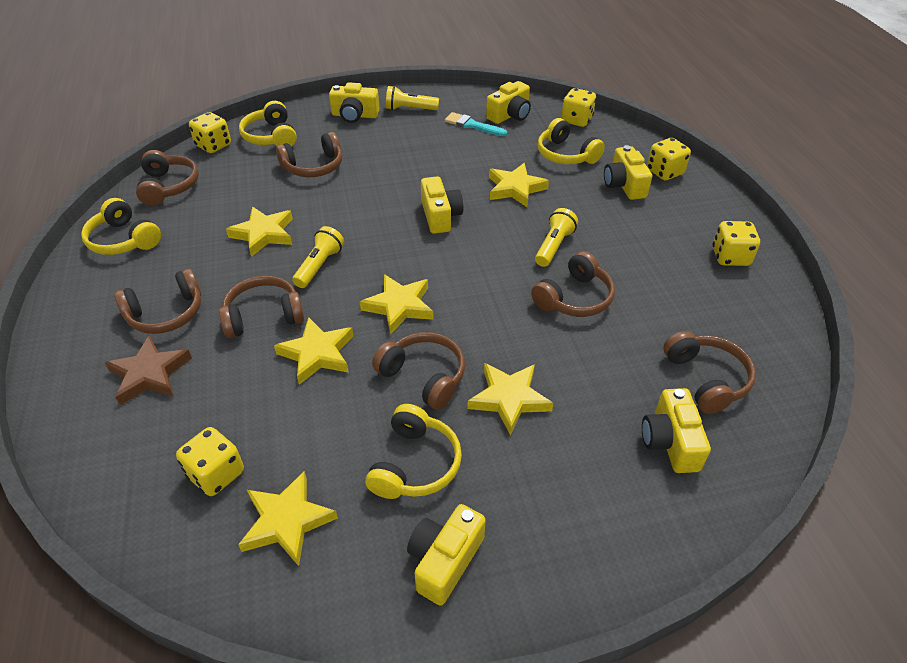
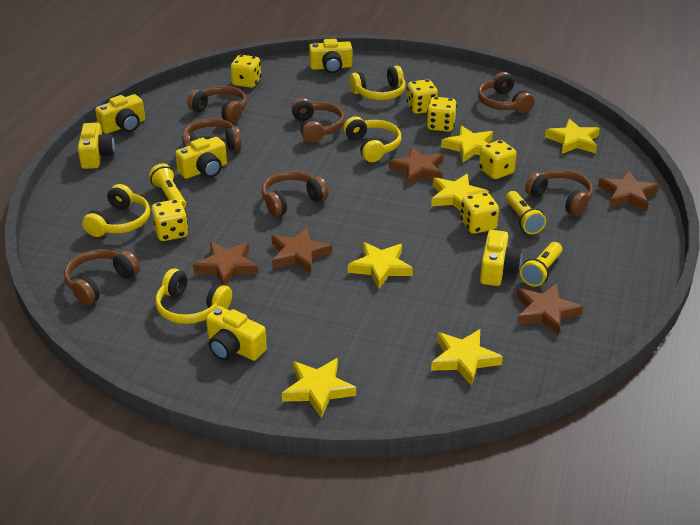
brown star: 1 -> 5
turquoise brush: 1 -> 0
yellow dice: 5 -> 6

